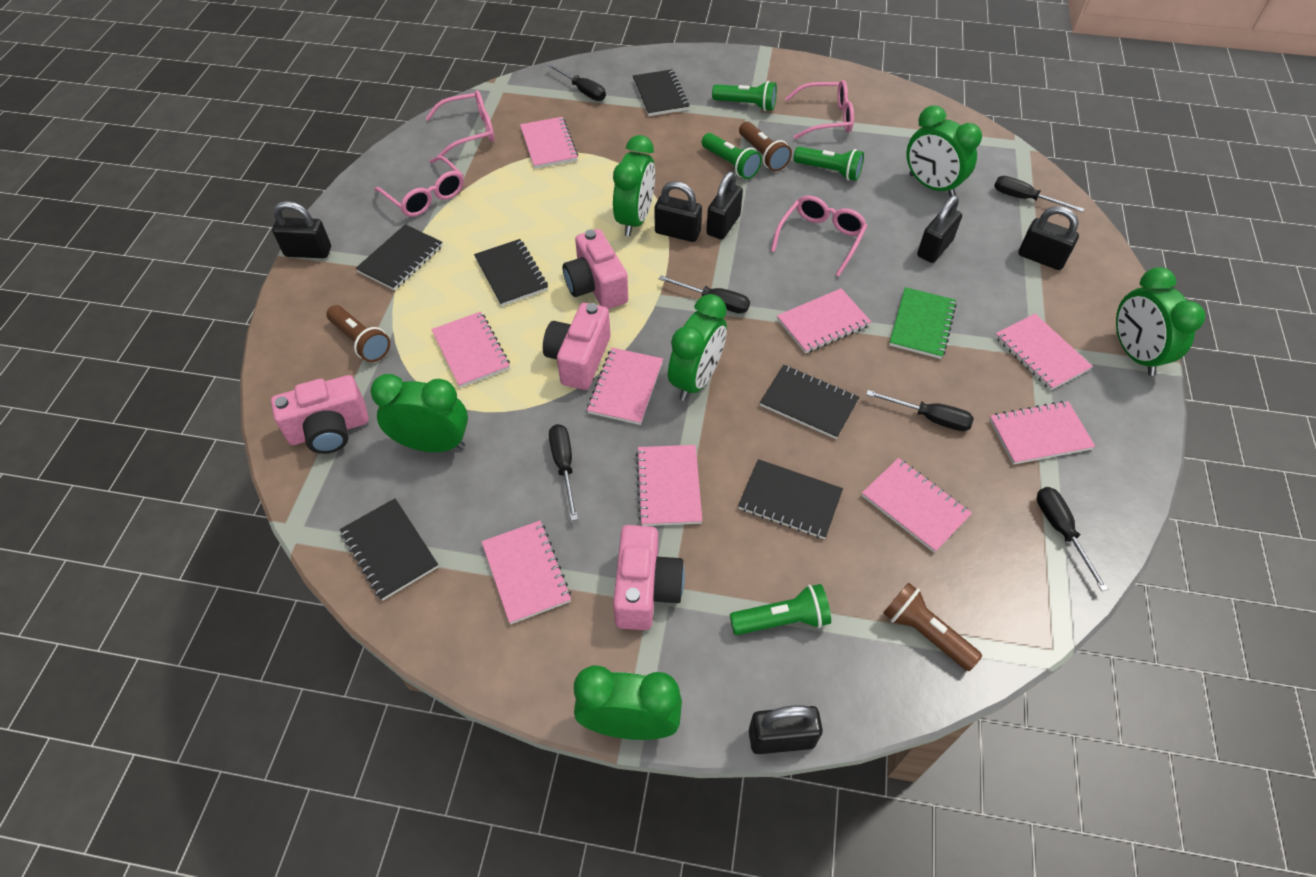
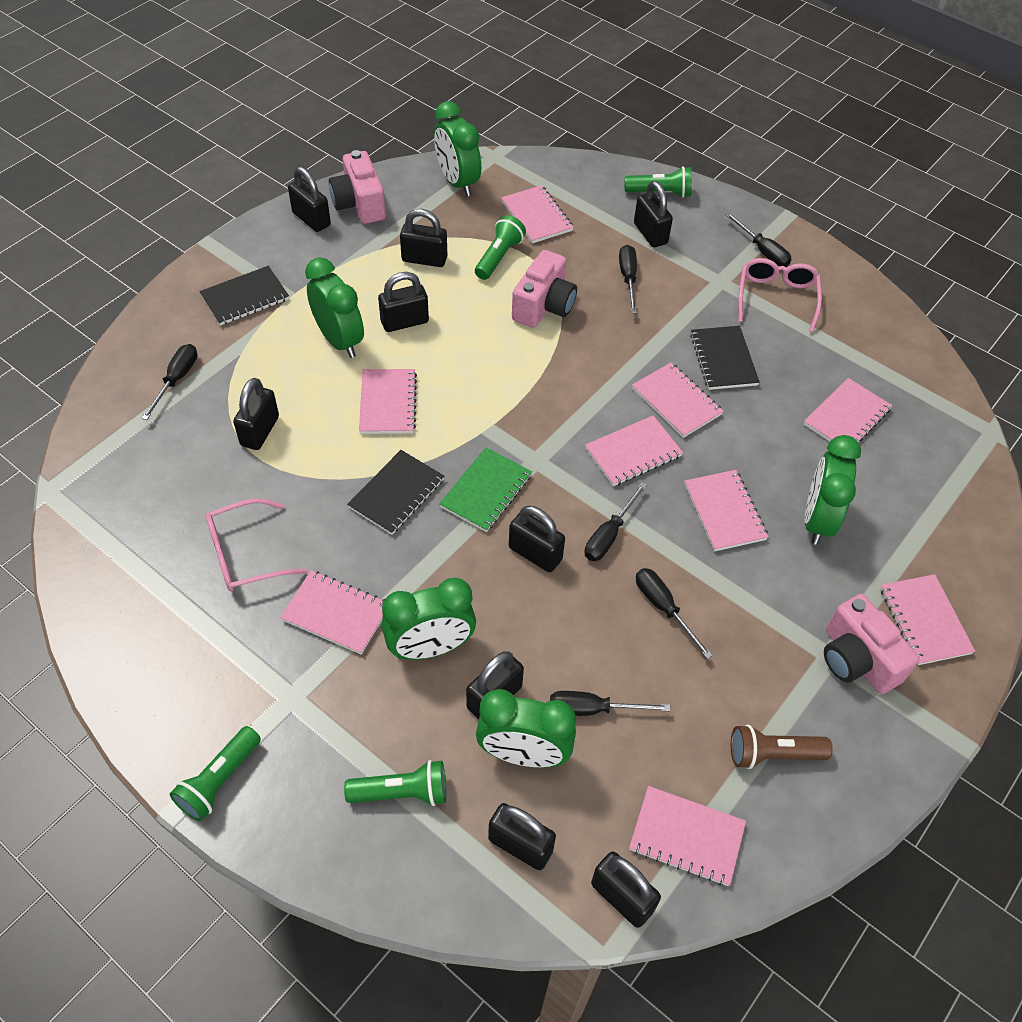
black notebook: 6 -> 3
black padlock: 6 -> 9
brown flashlight: 3 -> 1
green clock: 6 -> 5
pink camera: 4 -> 3
pink glasses: 4 -> 2

